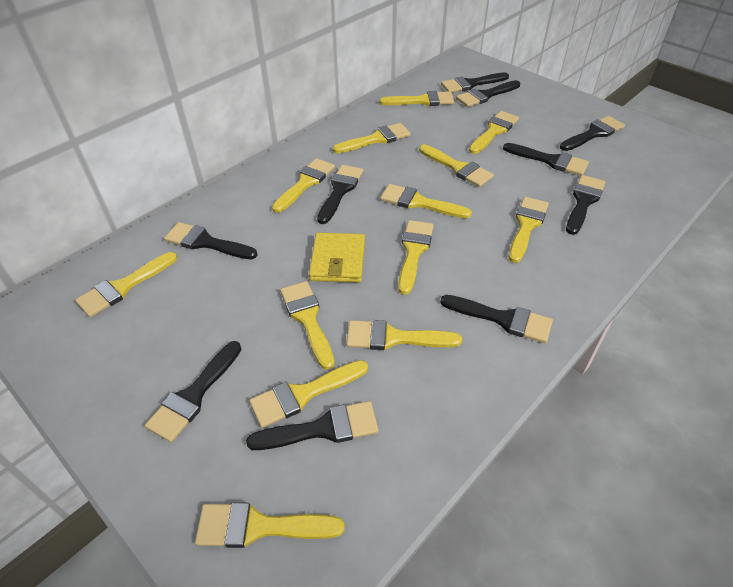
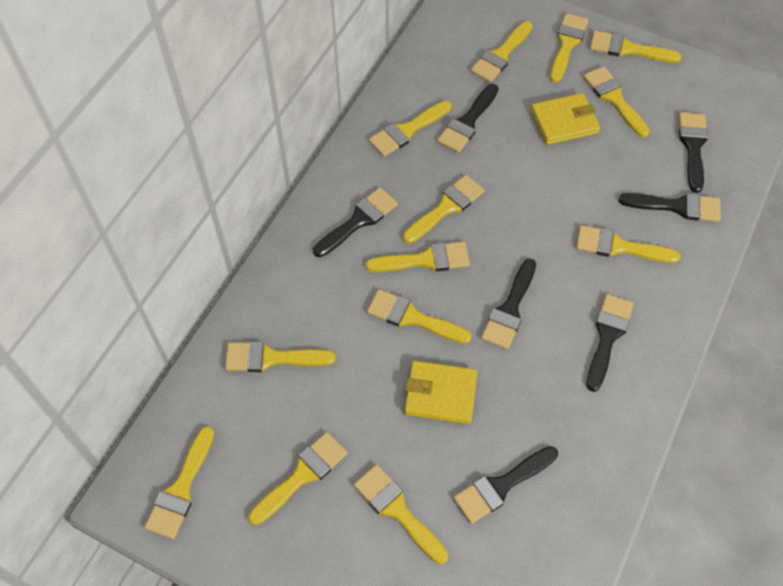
black brush: 10 -> 7
yellow wallet: 1 -> 2

